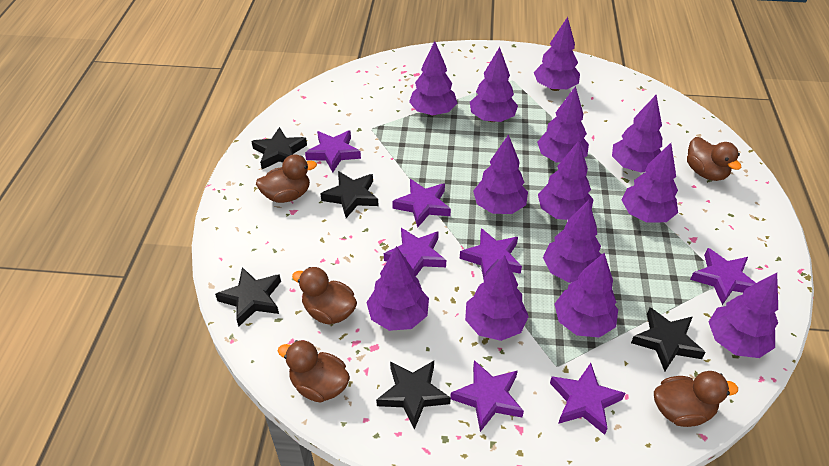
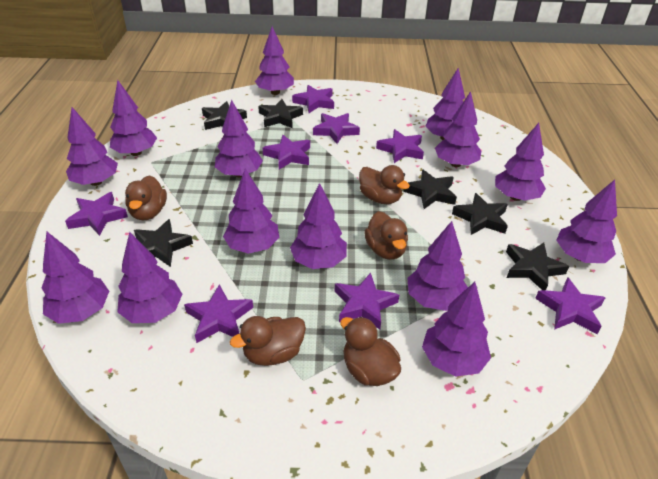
black star: 5 -> 6
purple star: 7 -> 8
purple tree: 13 -> 14

